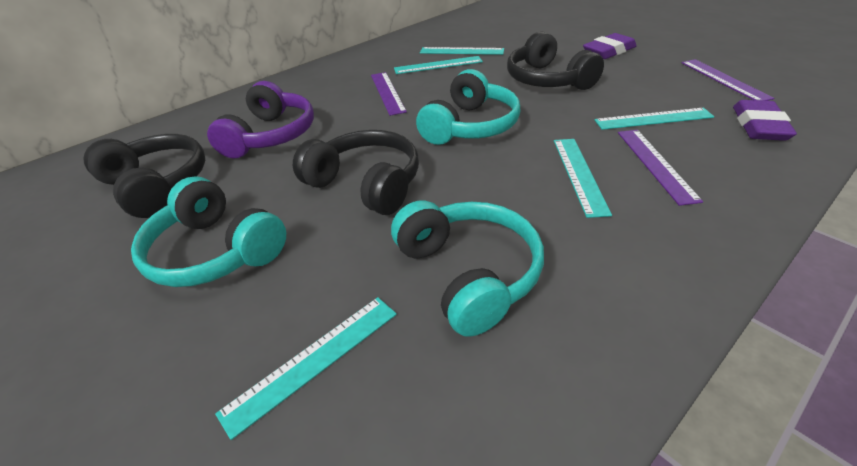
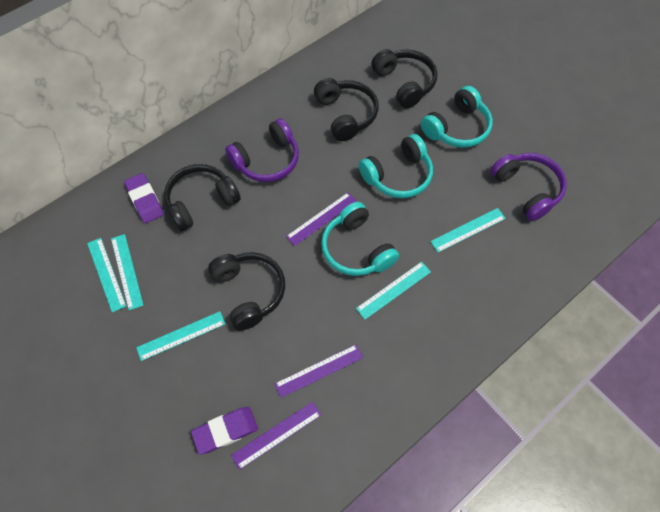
black headphones: 3 -> 4
purple headphones: 1 -> 2

